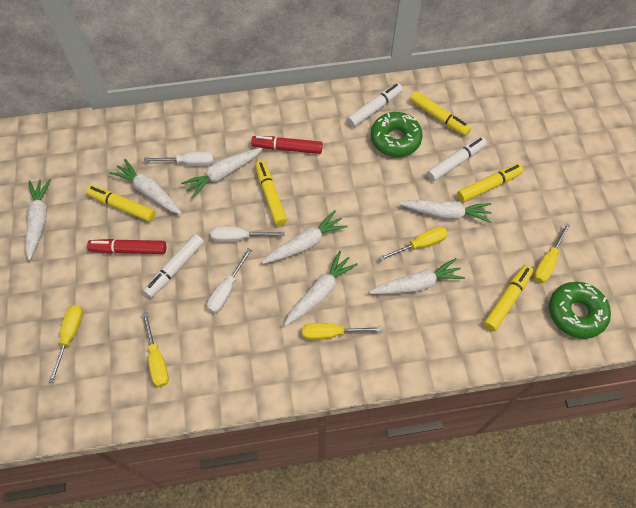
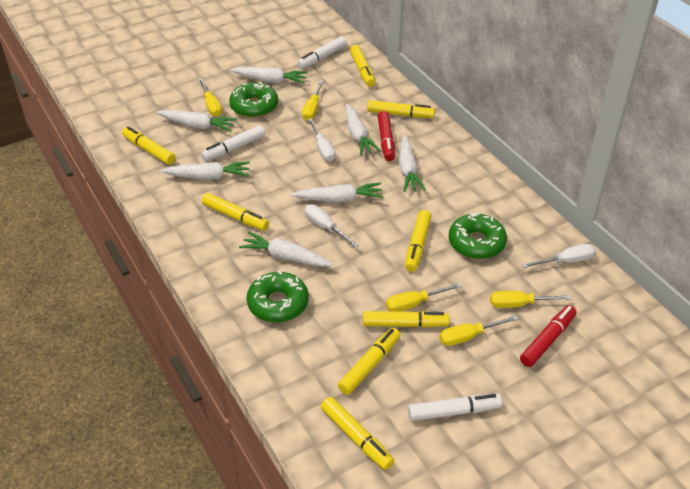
green donut: 2 -> 3
yellow marker: 5 -> 8

